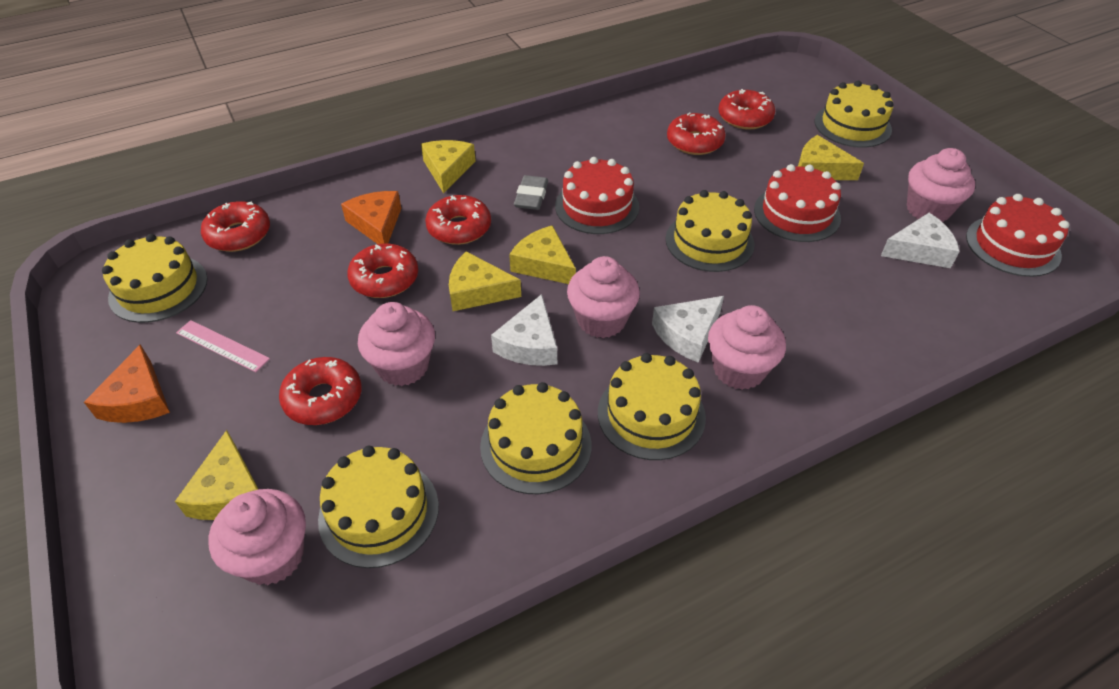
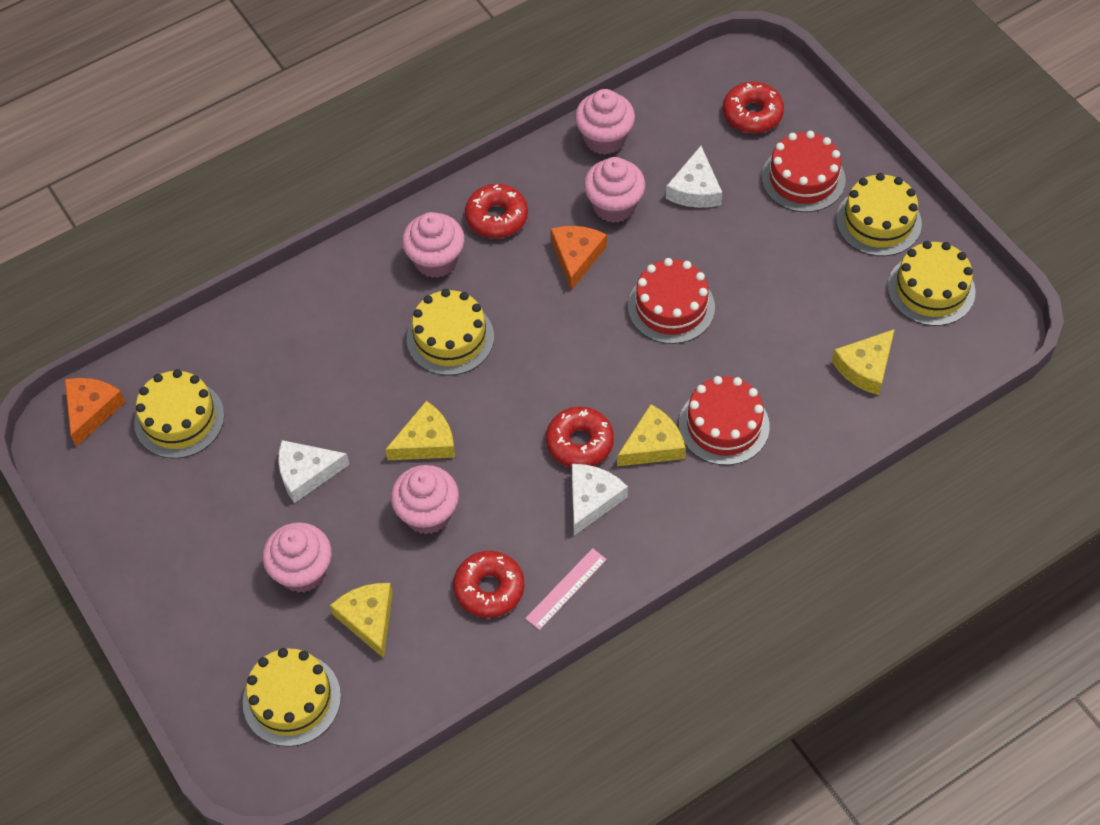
grey eraser: 1 -> 0
red donut: 6 -> 4
yellow cake: 6 -> 5
yellow cheese: 5 -> 4

